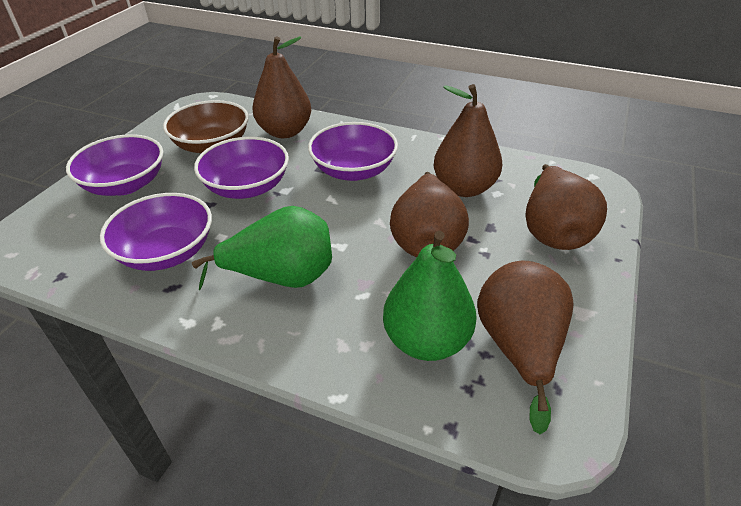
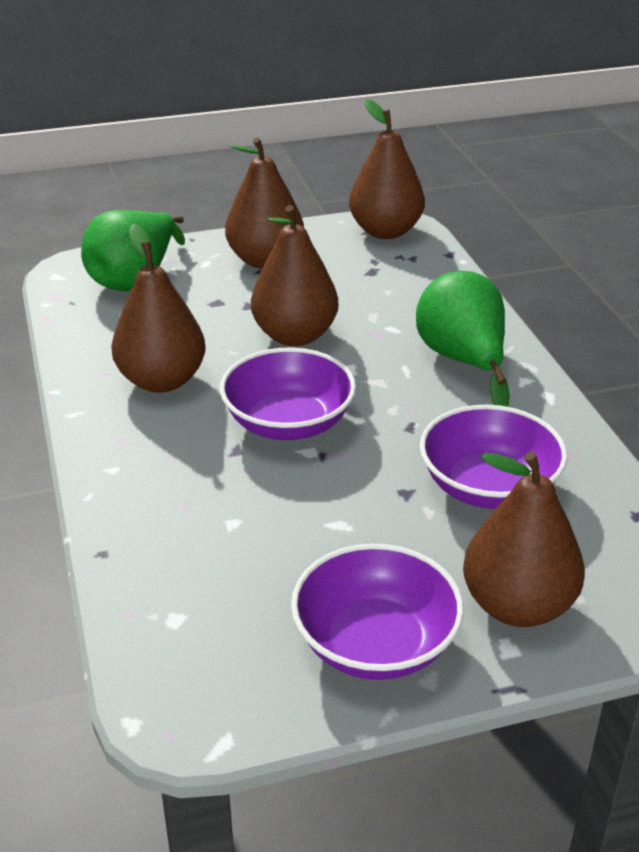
brown bowl: 1 -> 0
purple bowl: 4 -> 3

